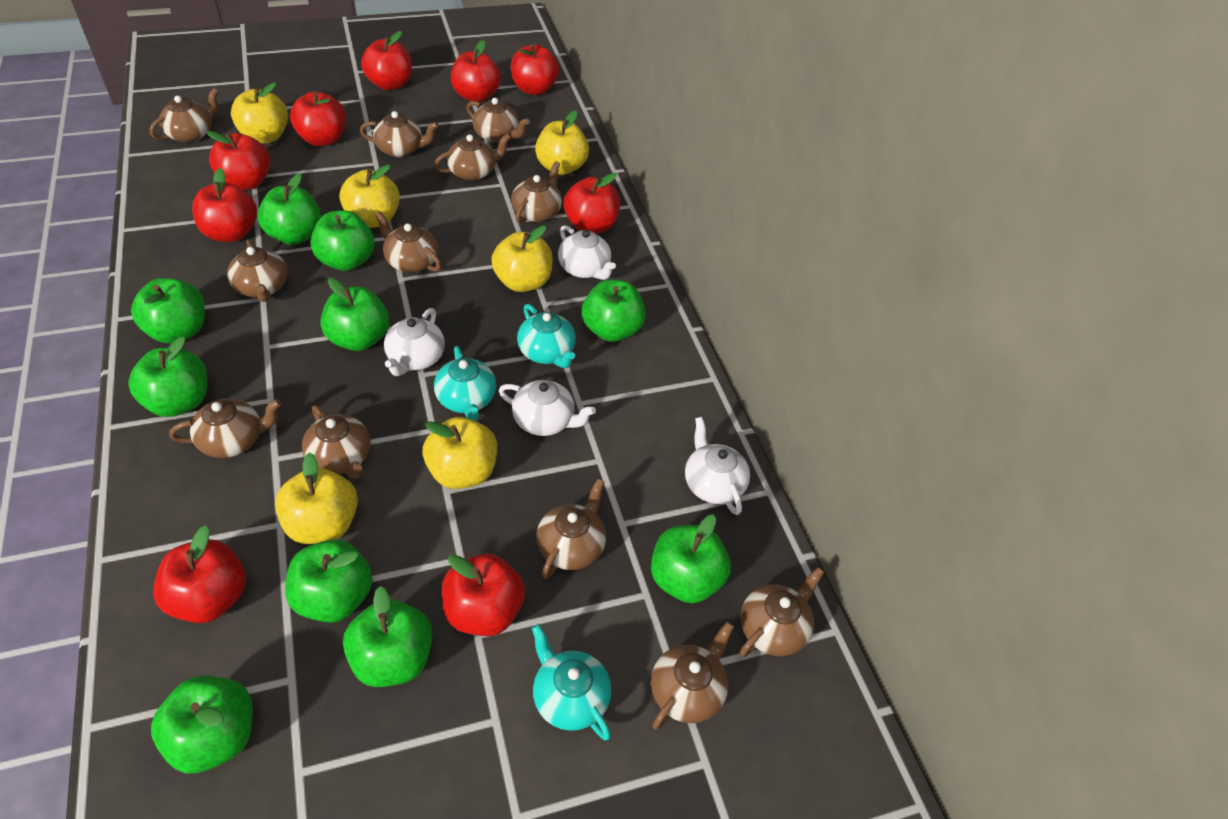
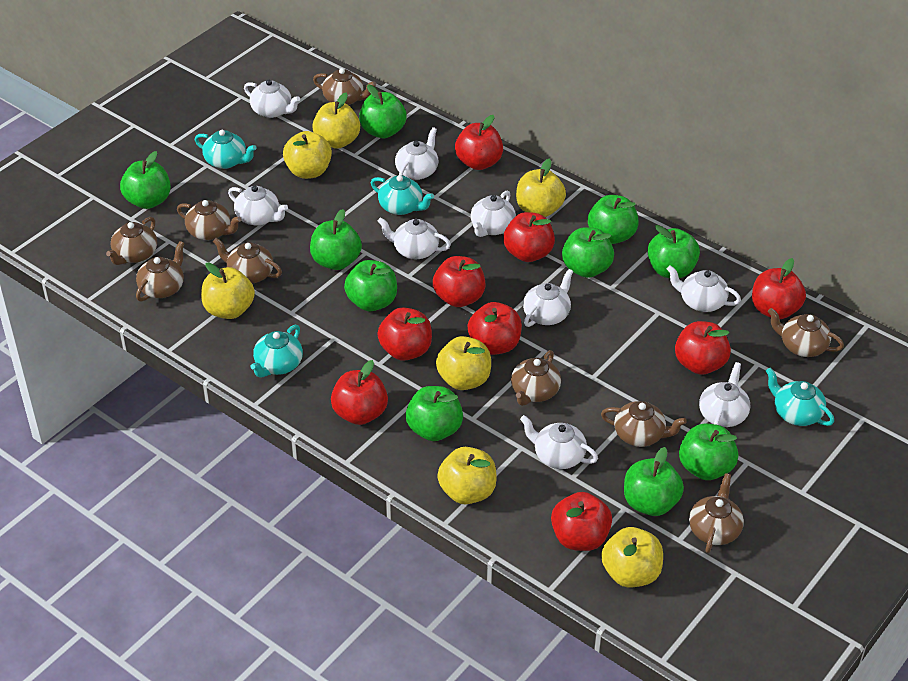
brown teapot: 12 -> 9
turquoise teapot: 3 -> 4
white teapot: 4 -> 9
yellow apple: 6 -> 7

